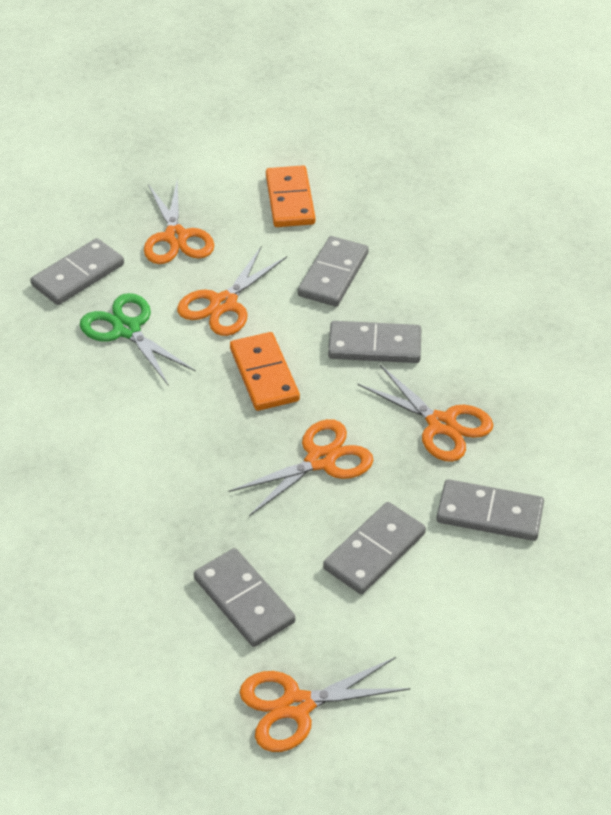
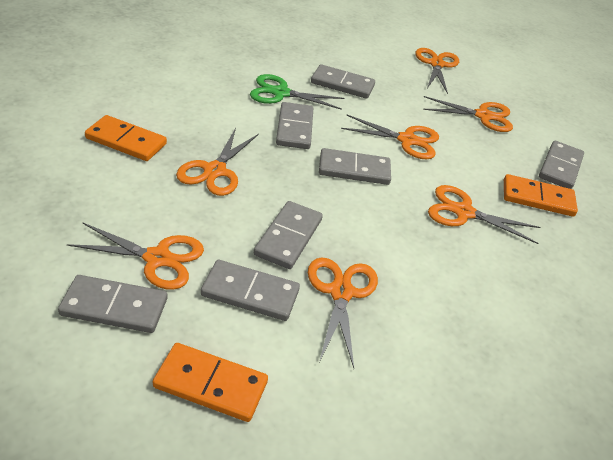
grey domino: 6 -> 7
orange domino: 2 -> 3
orange scissors: 5 -> 7

